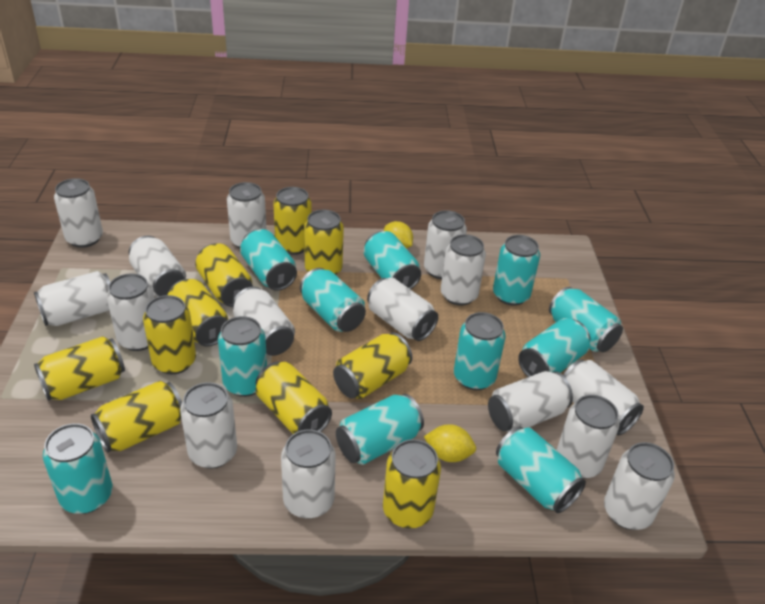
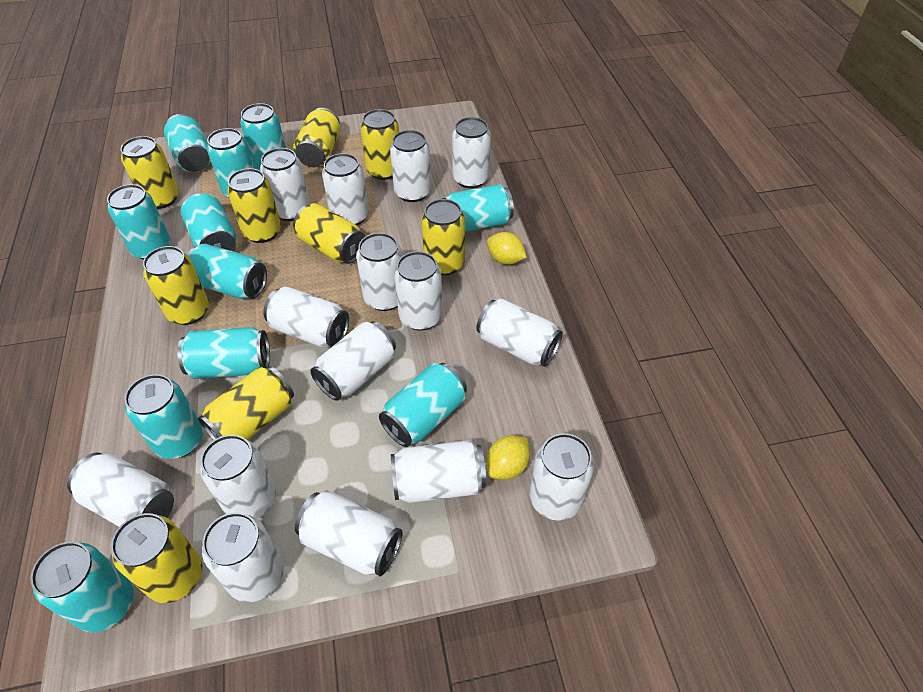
yellow can: 10 -> 9

